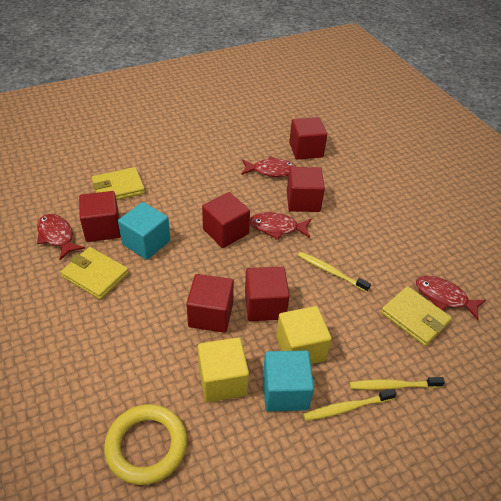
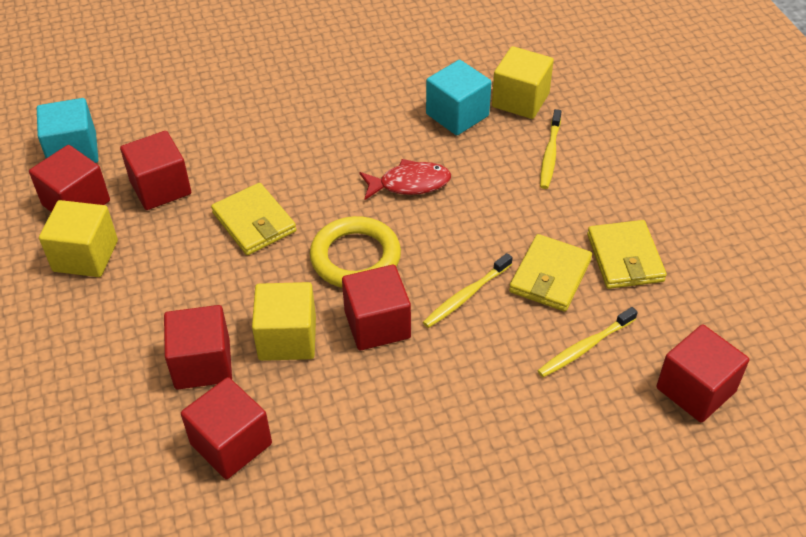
red fish: 4 -> 1
yellow cube: 2 -> 3

